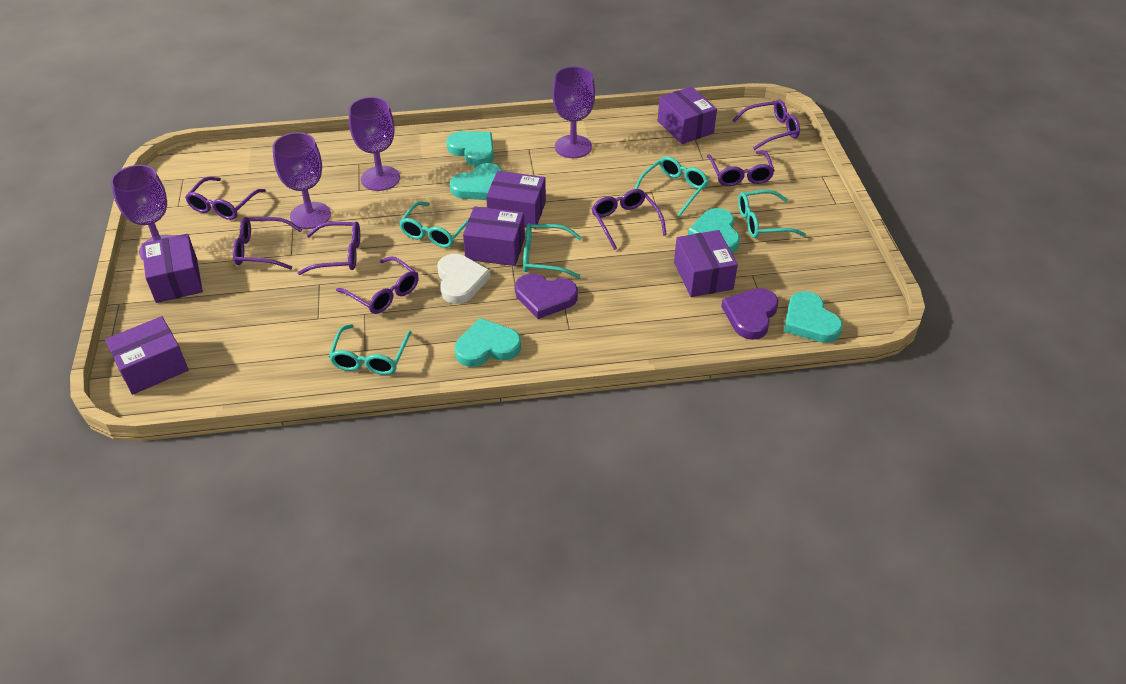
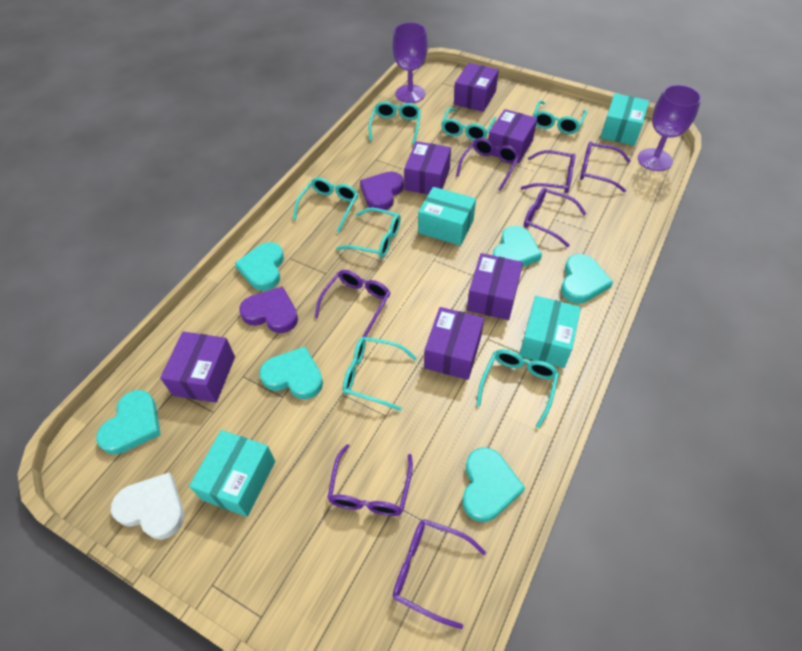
purple goblet: 4 -> 2
turquoise box: 0 -> 4
turquoise glasses: 5 -> 7
turquoise heart: 5 -> 6

